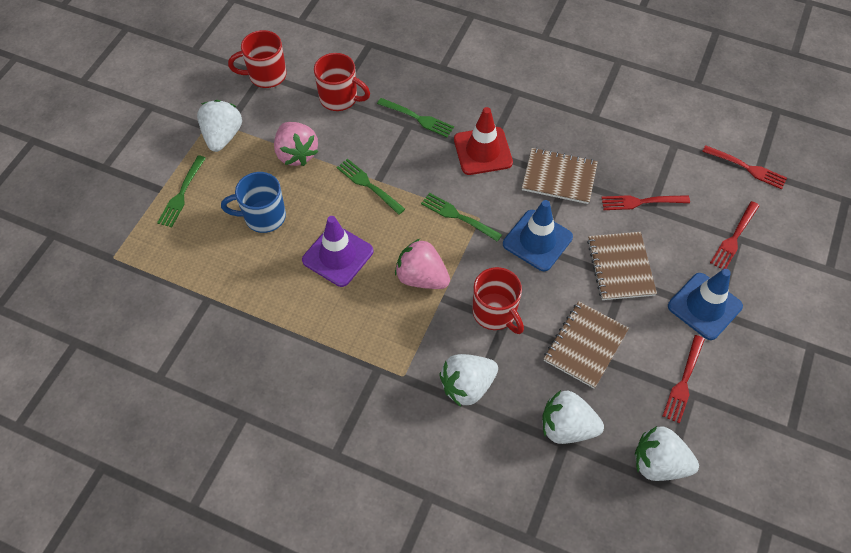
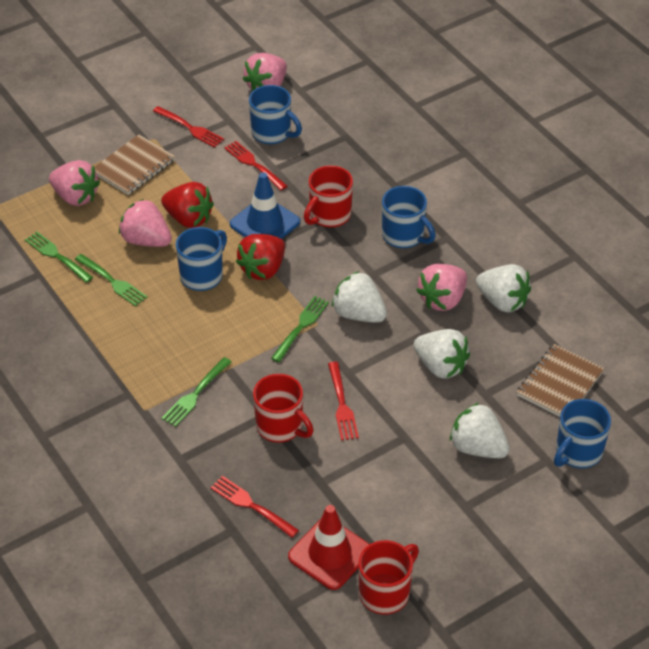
blue mug: 1 -> 4
blue traffic cone: 2 -> 1
brown notebook: 3 -> 2
pink strawberry: 2 -> 4
purple traffic cone: 1 -> 0
red strawberry: 0 -> 2

